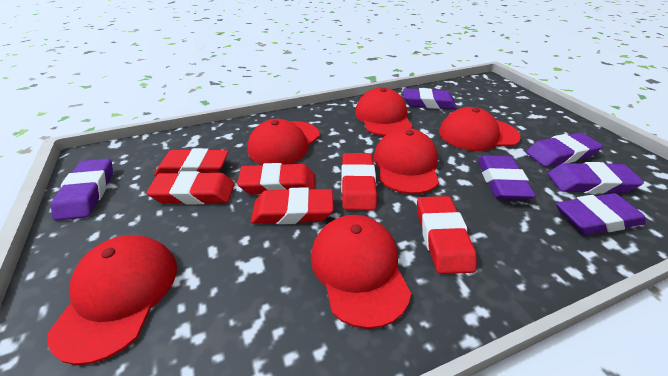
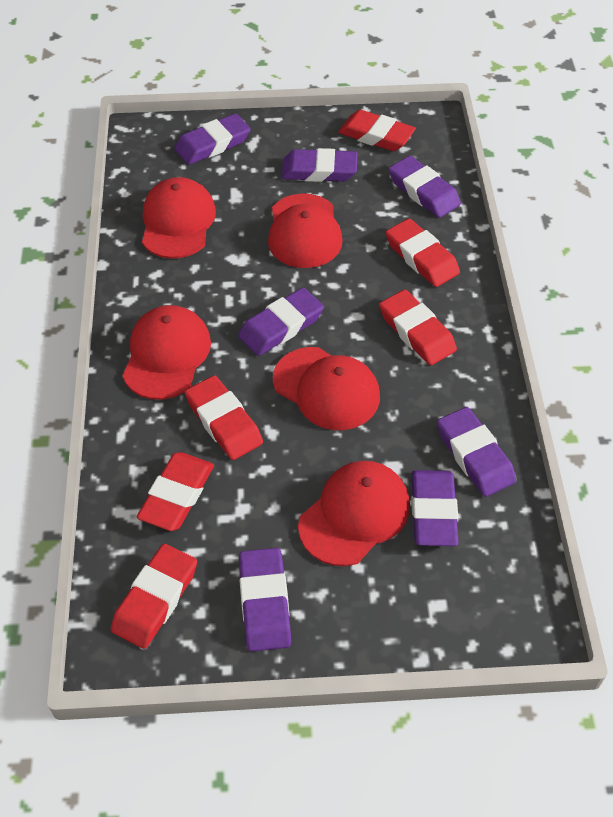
purple eraser: 6 -> 7
red cap: 6 -> 5

